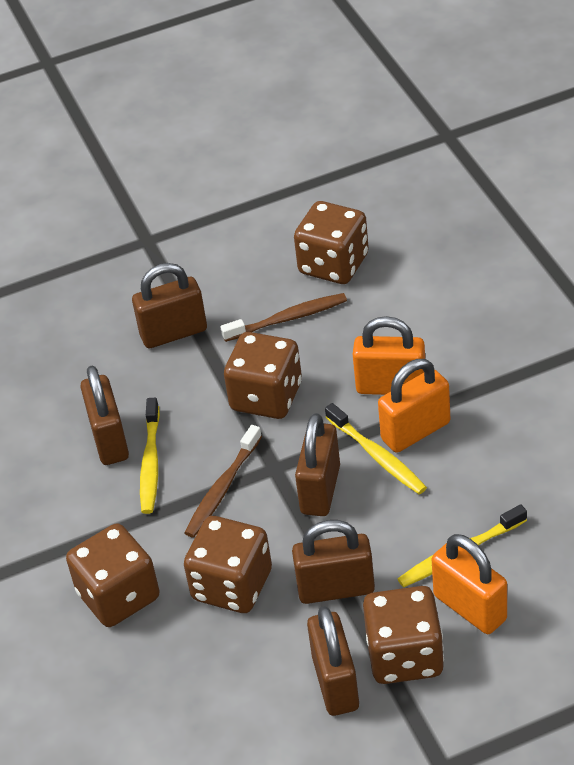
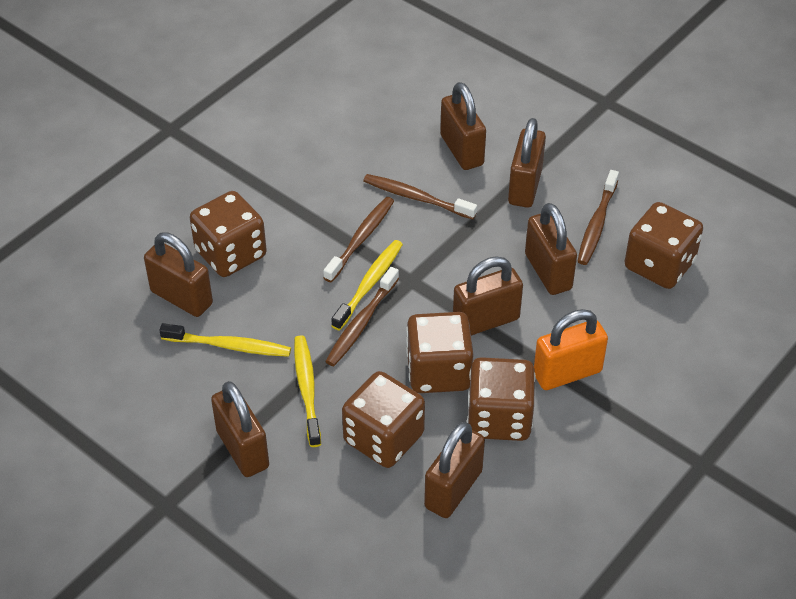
brown padlock: 5 -> 7
brown toothbrush: 2 -> 4
orange padlock: 3 -> 1

